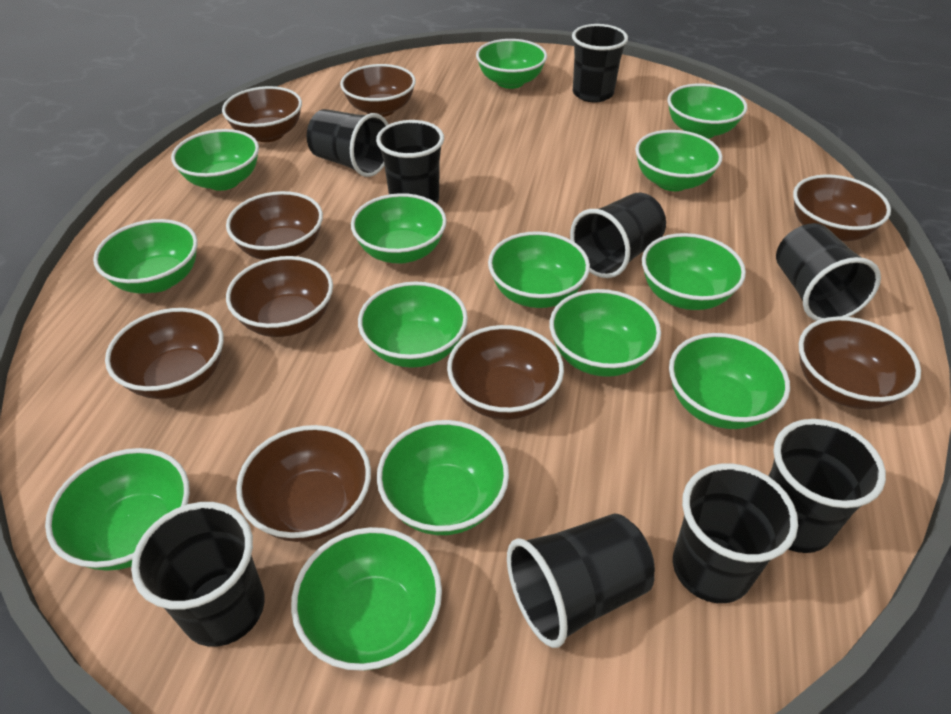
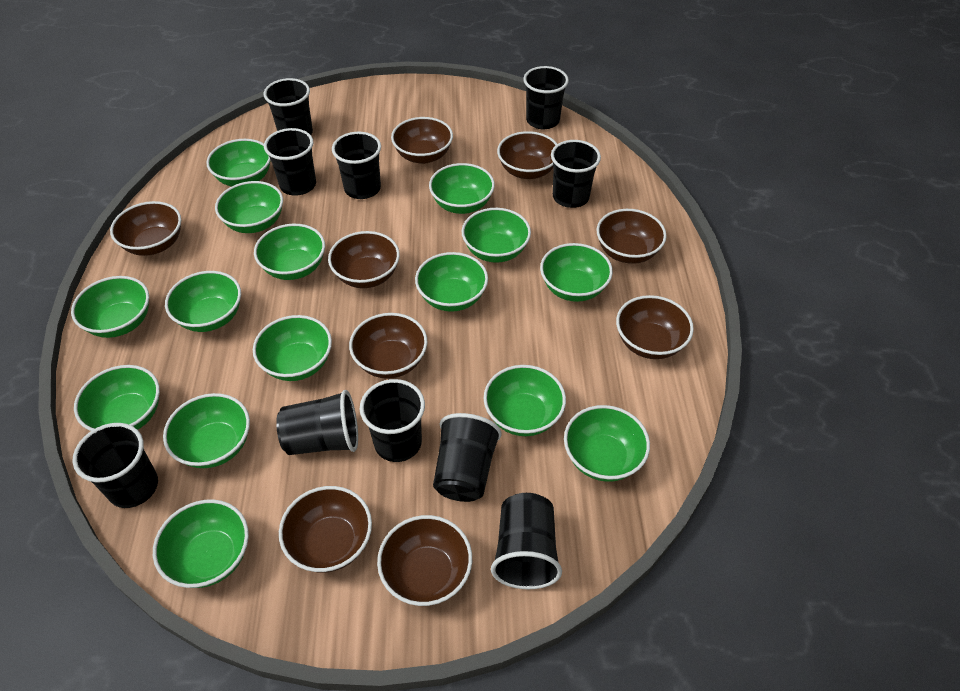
black cup: 9 -> 10
green bowl: 14 -> 15

